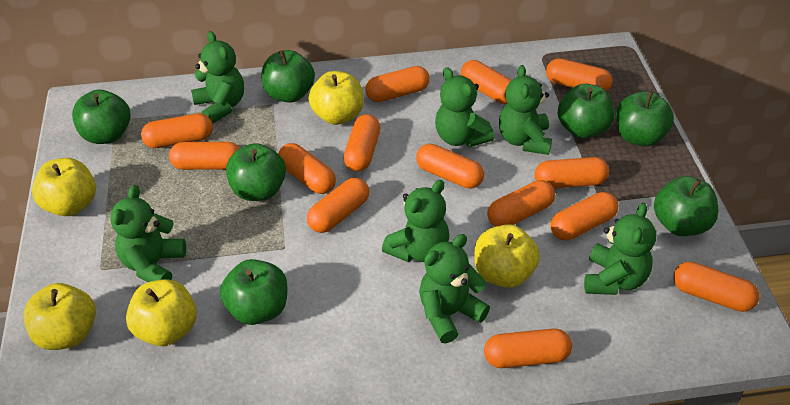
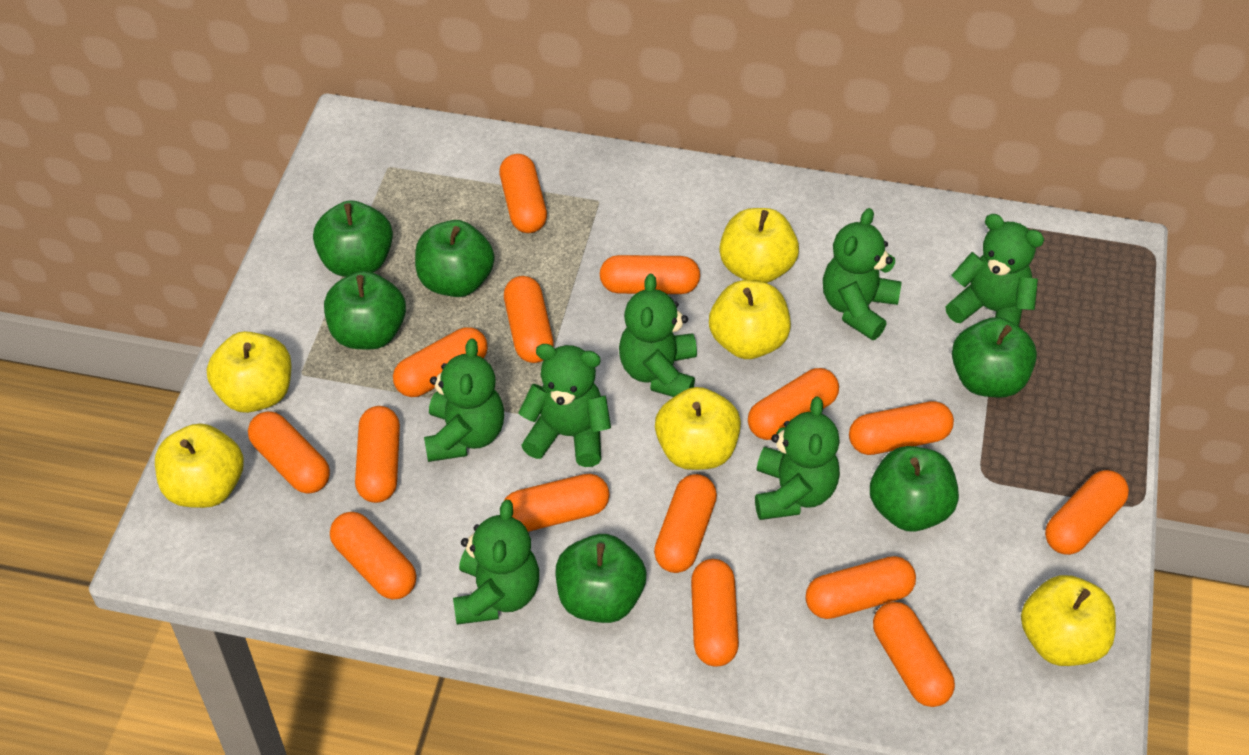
green apple: 7 -> 6
orange capsule: 14 -> 15
yellow apple: 5 -> 6

